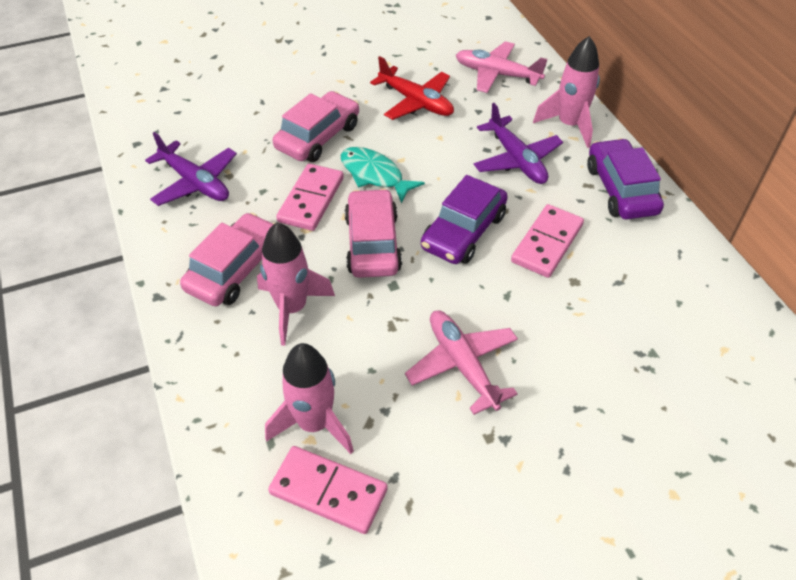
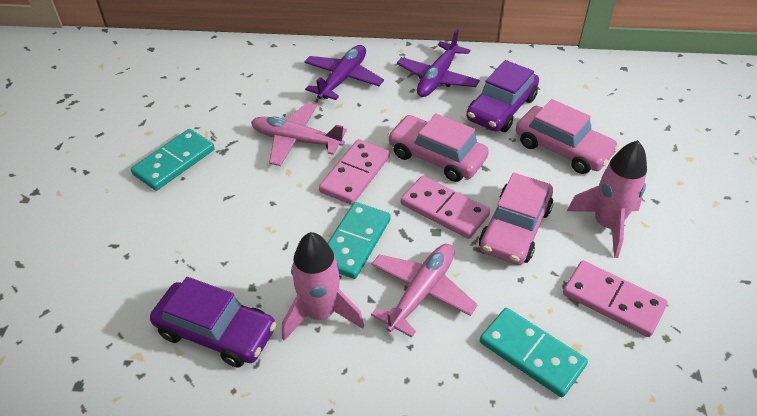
pink rocket: 3 -> 2
red plane: 1 -> 0
turquoise domino: 0 -> 3
turquoise fish: 1 -> 0

